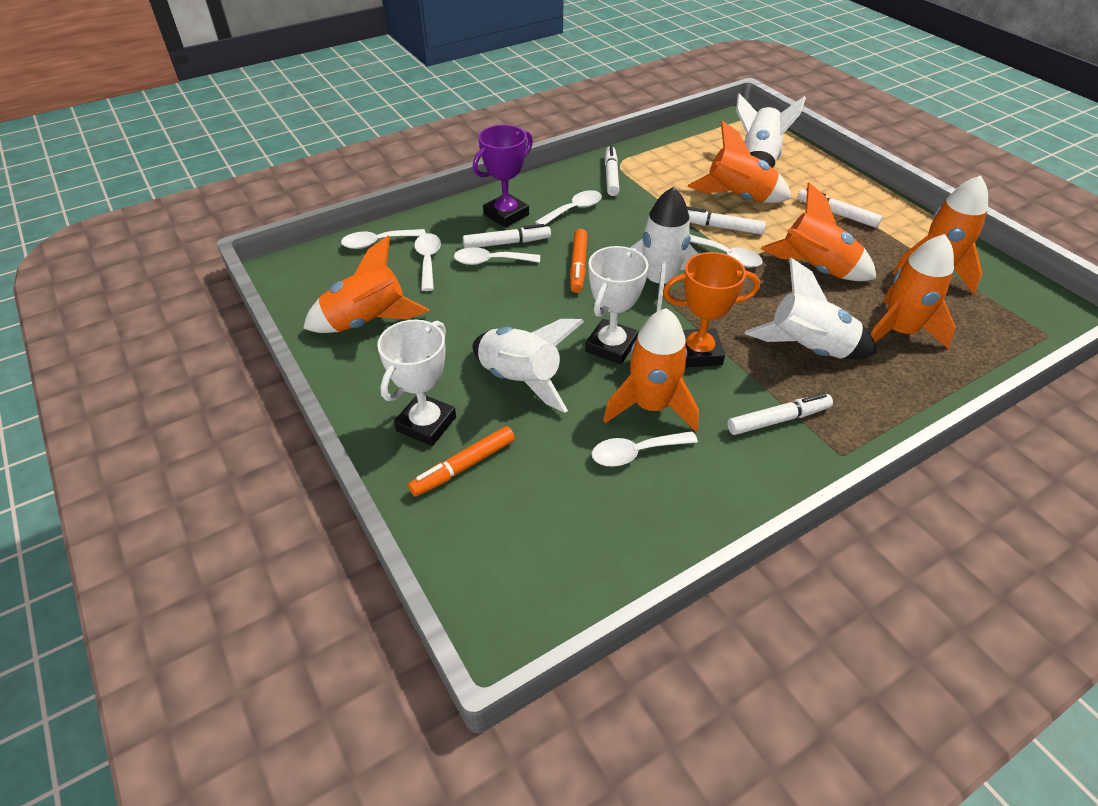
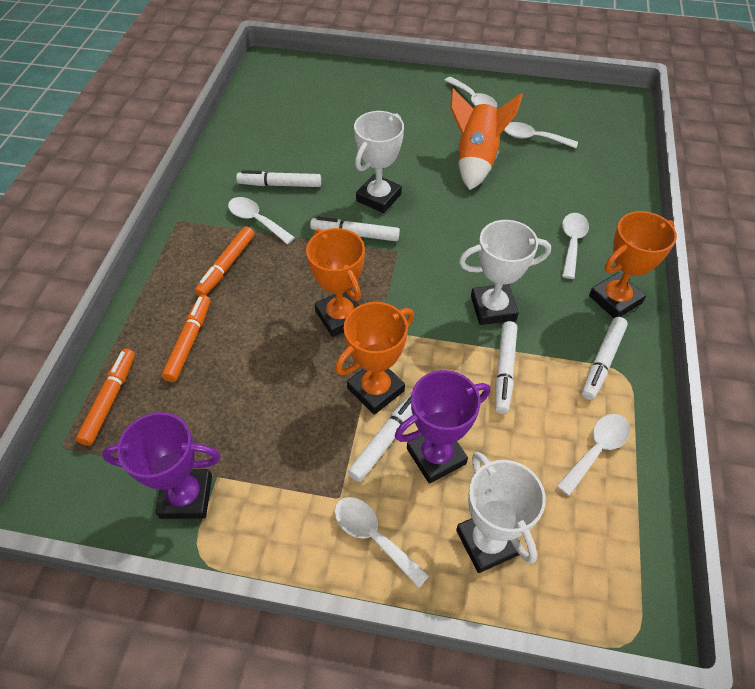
orange marker: 2 -> 3
orange rocket: 6 -> 1
orange trophy: 1 -> 3
purple trophy: 1 -> 2
white rocket: 4 -> 0
white trophy: 2 -> 3

